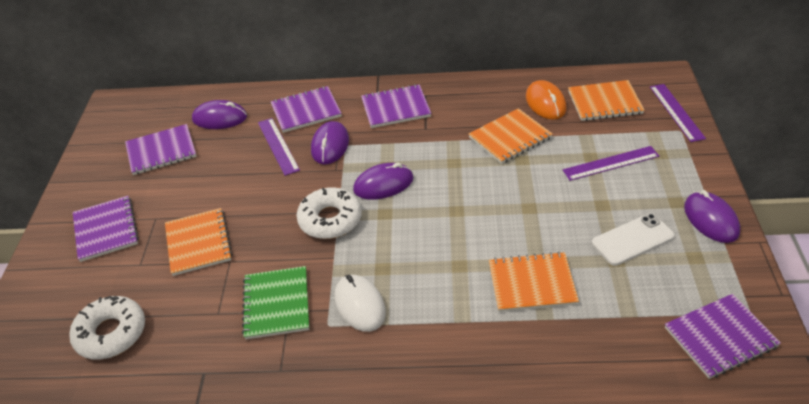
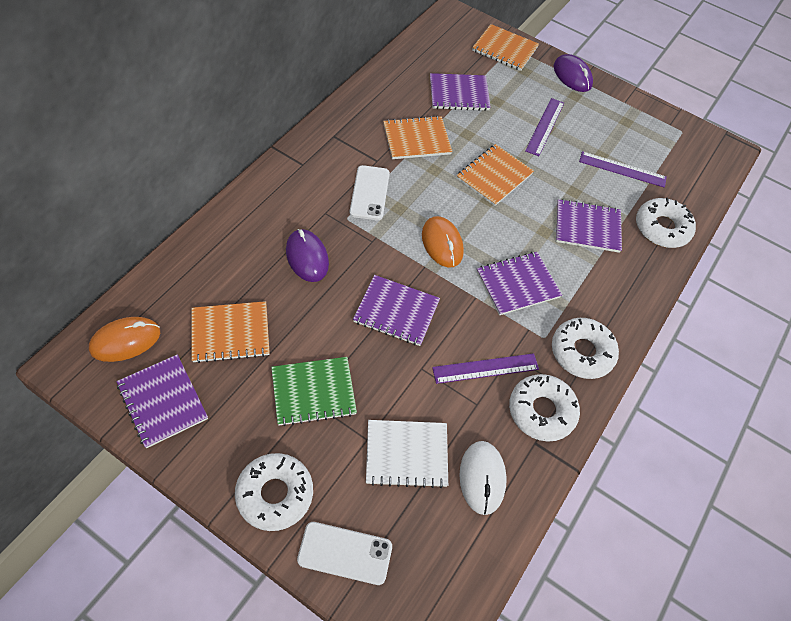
orange mouse: 1 -> 2
purple mouse: 4 -> 2
white donut: 2 -> 4
white notebook: 0 -> 1
white phone: 1 -> 2

